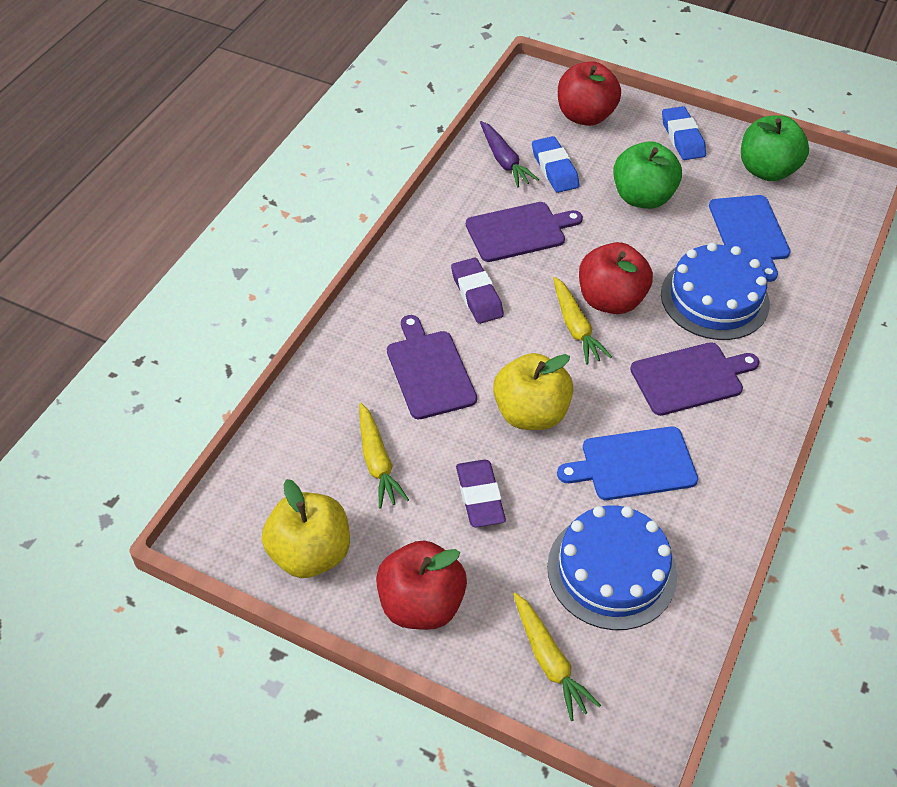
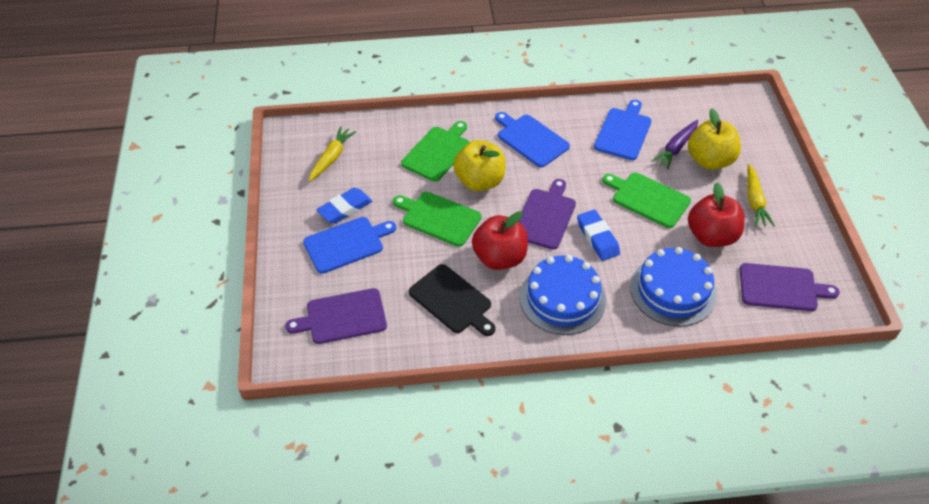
black cutting board: 0 -> 1
blue cutting board: 2 -> 3
green apple: 2 -> 0
green cutting board: 0 -> 3
purple eraser: 2 -> 0
red apple: 3 -> 2
yellow carrot: 3 -> 2

